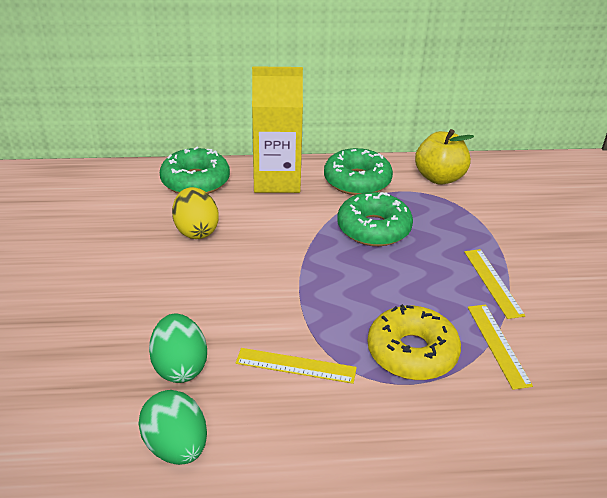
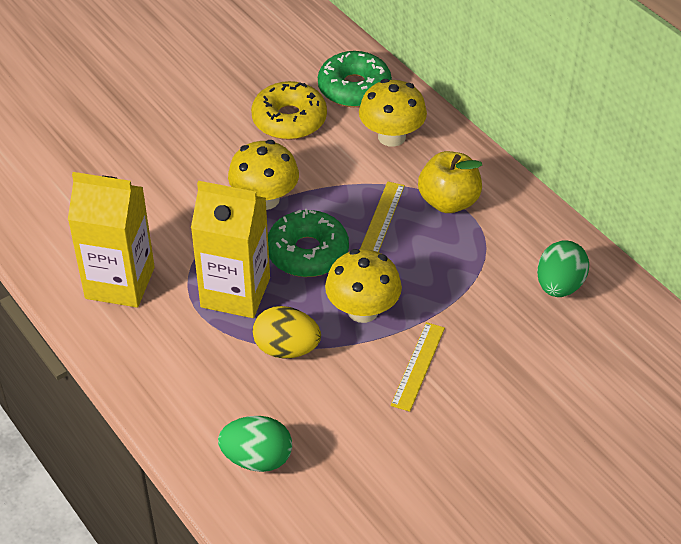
green donut: 3 -> 2
yellow carton: 1 -> 2
yellow mushroom: 0 -> 3
yellow ruler: 3 -> 2

